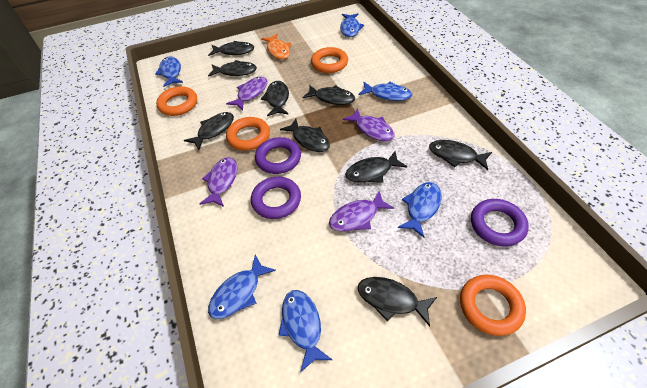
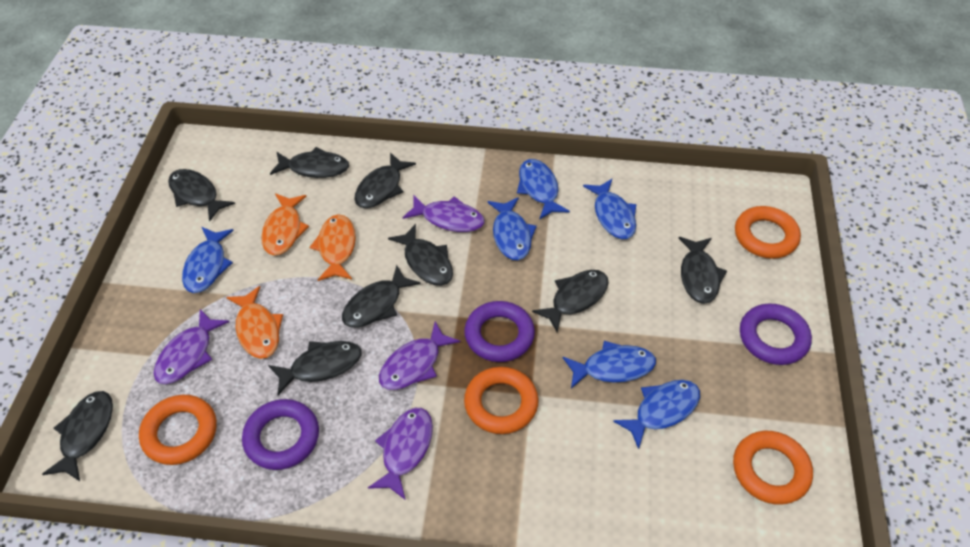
orange fish: 1 -> 3

